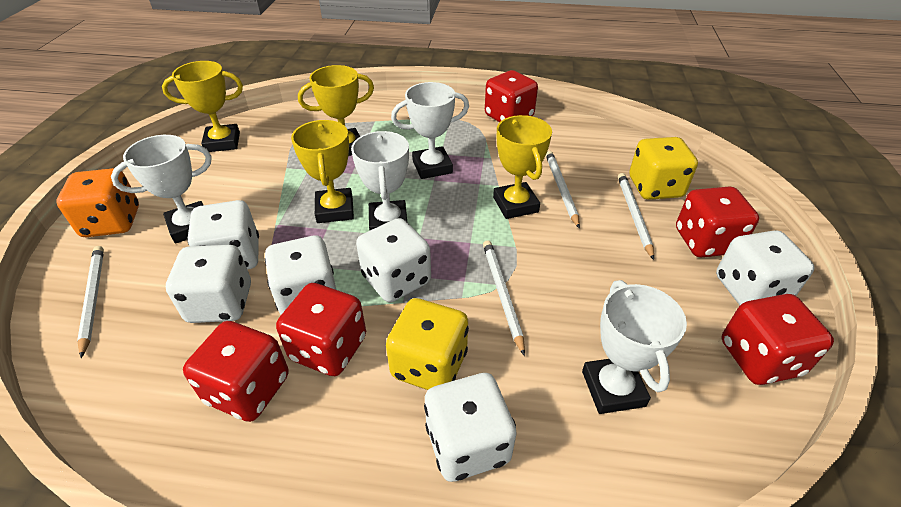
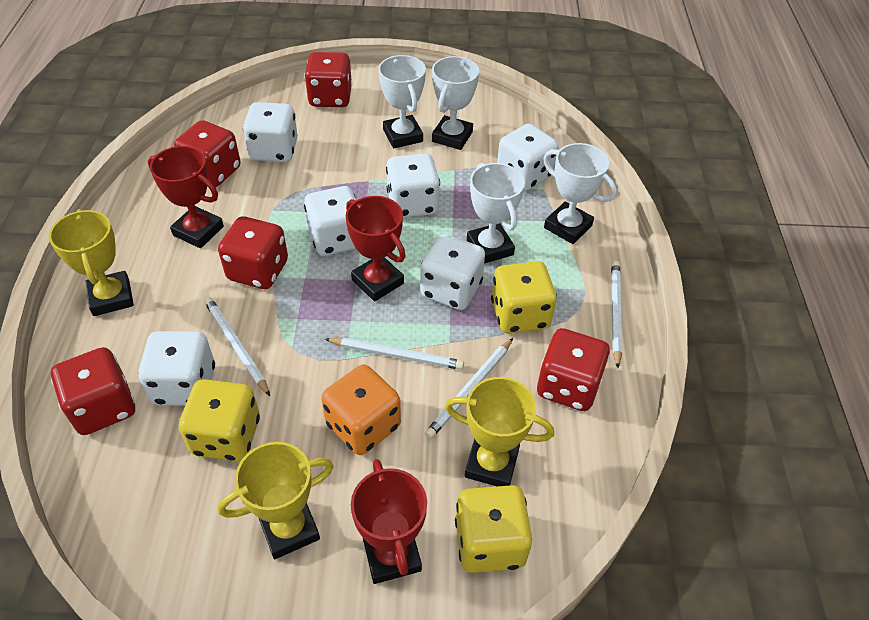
red trophy: 0 -> 3
yellow dice: 2 -> 3
yellow trophy: 4 -> 3

